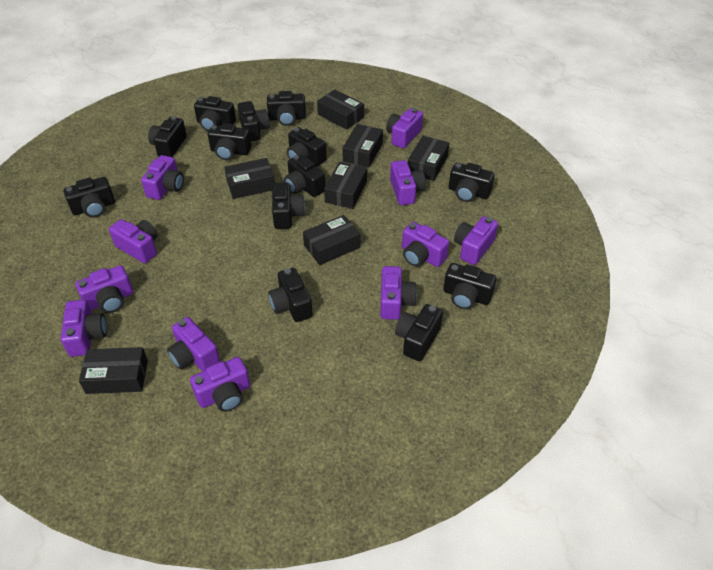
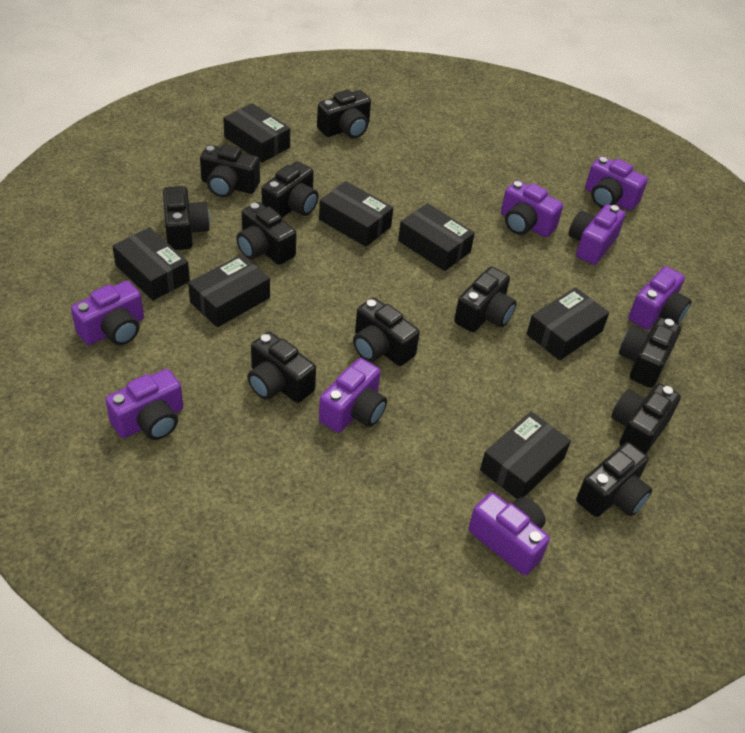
black camera: 13 -> 11
purple camera: 11 -> 8

